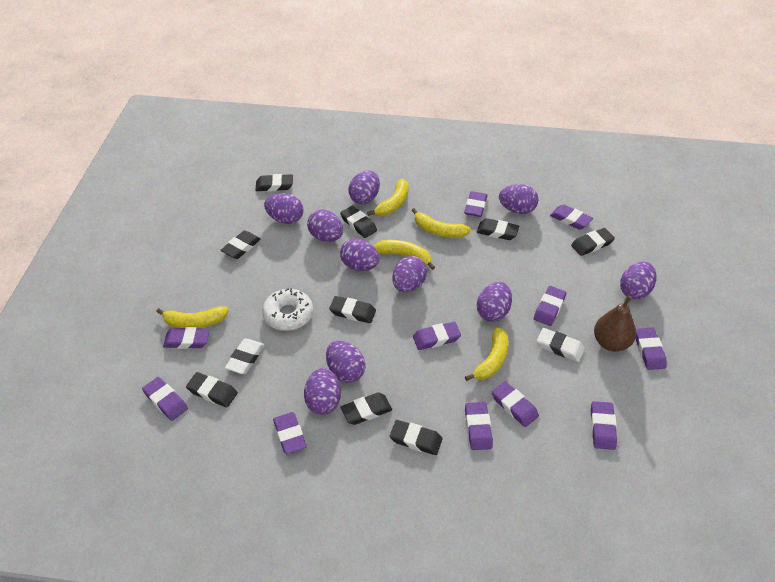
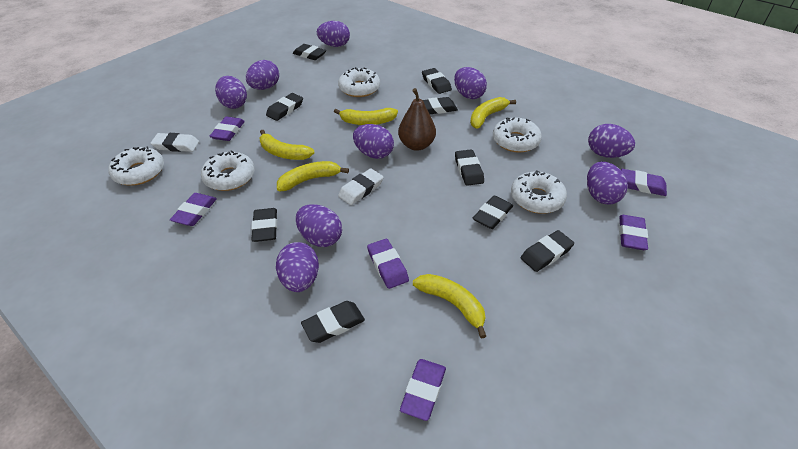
purple egg: 10 -> 9
purple eraser: 11 -> 6
white donut: 1 -> 5

